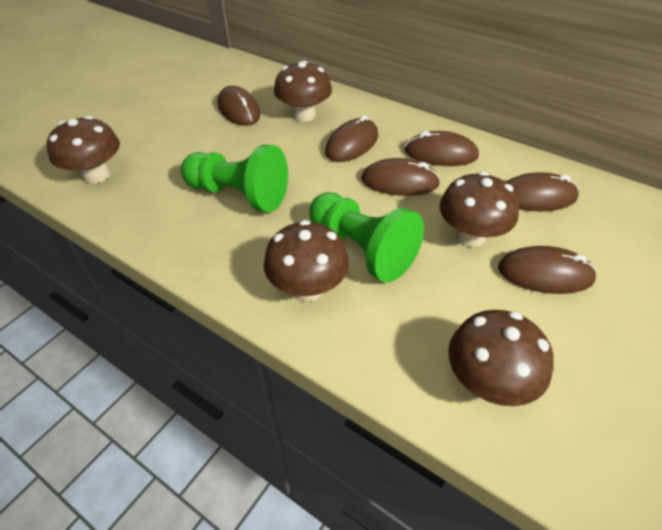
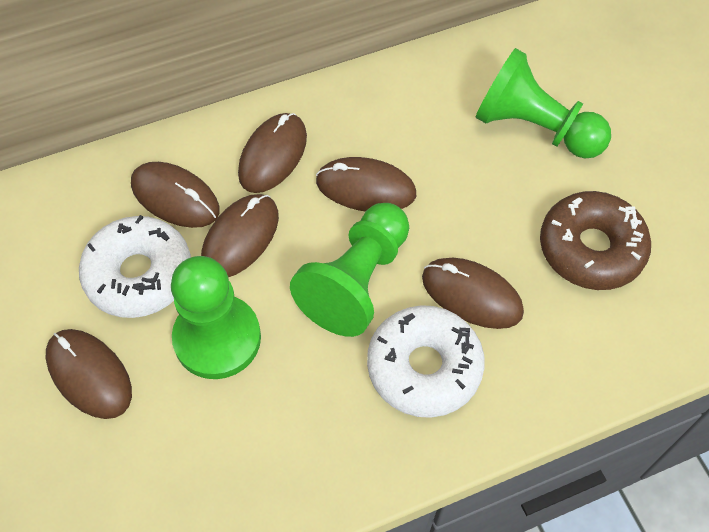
brown donut: 0 -> 1
brown mushroom: 5 -> 0
green pawn: 2 -> 3
white donut: 0 -> 2

